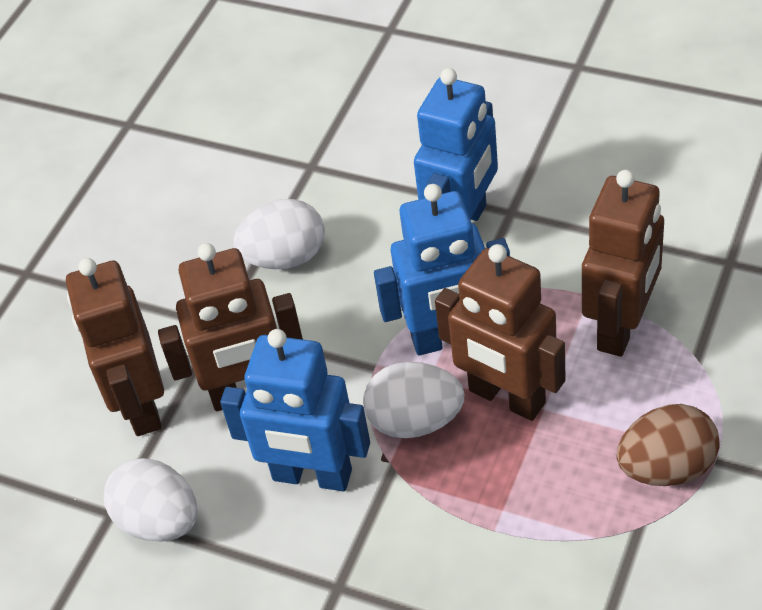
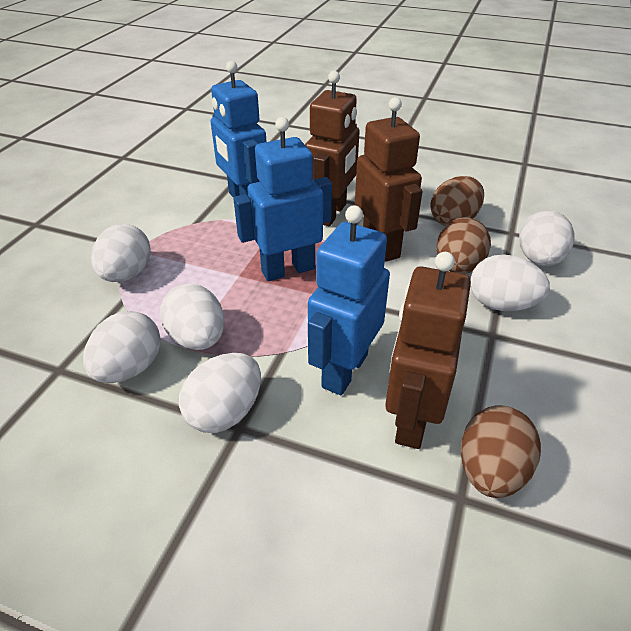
brown egg: 1 -> 3
brown robot: 4 -> 3
white egg: 3 -> 6

